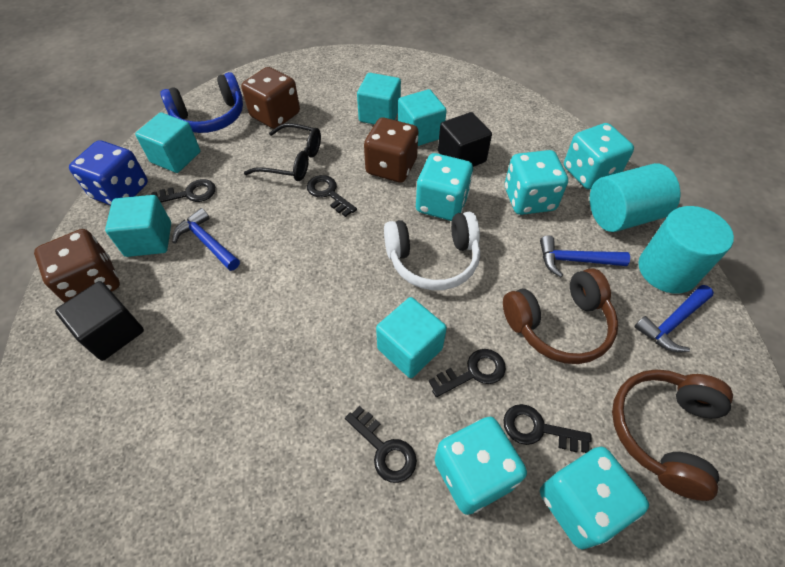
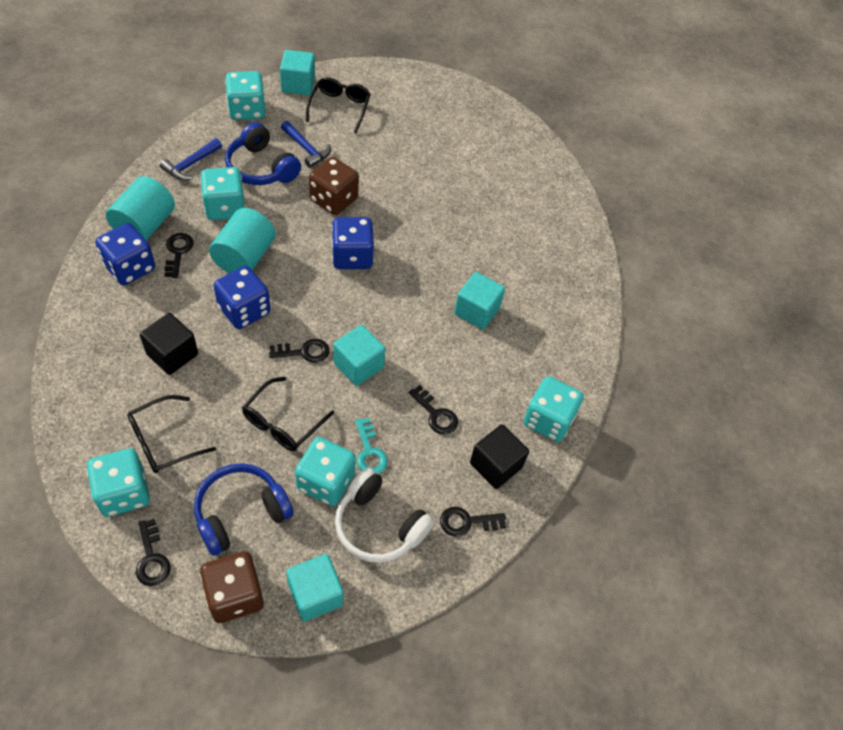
black glasses: 1 -> 3
blue dice: 1 -> 3
blue hammer: 3 -> 2
blue headphones: 1 -> 2
brown dice: 3 -> 2
brown headphones: 2 -> 0
turquoise cube: 5 -> 4
turquoise key: 0 -> 1

